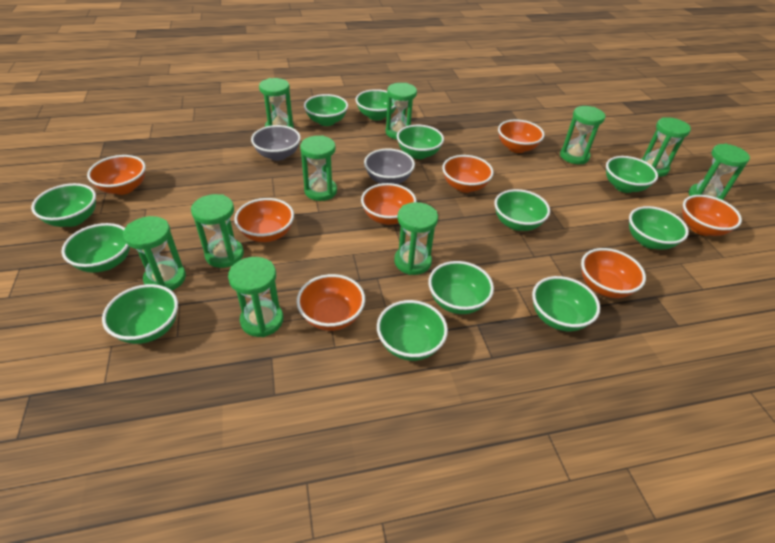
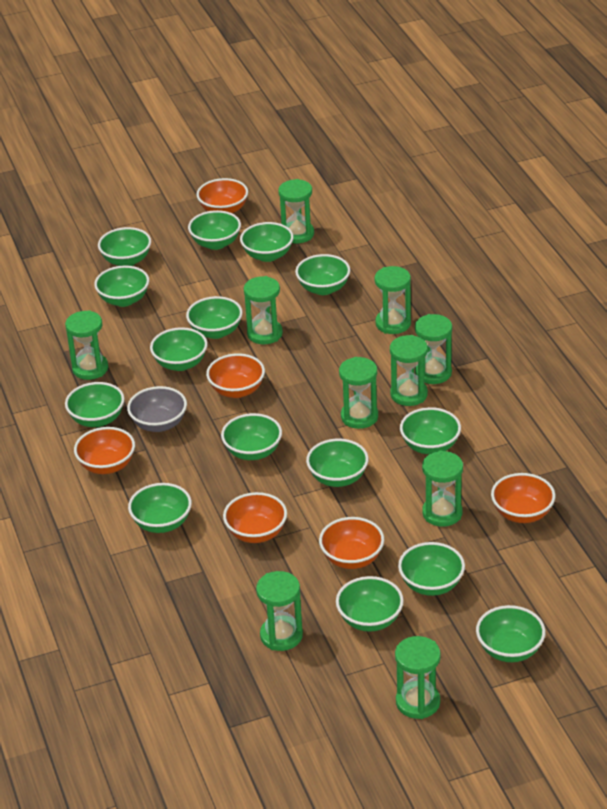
green bowl: 12 -> 15
grey bowl: 2 -> 1
orange bowl: 8 -> 6

